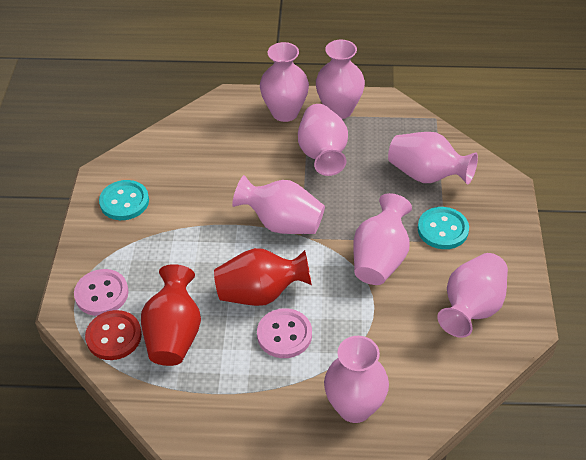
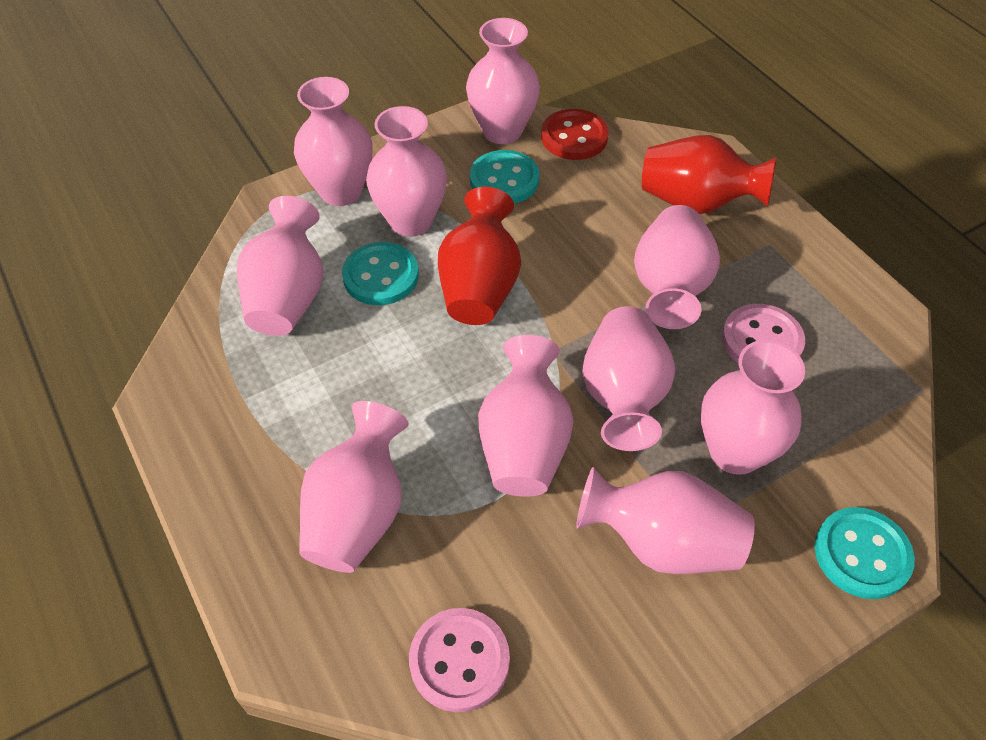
pink vase: 8 -> 10
turquoise button: 2 -> 3

